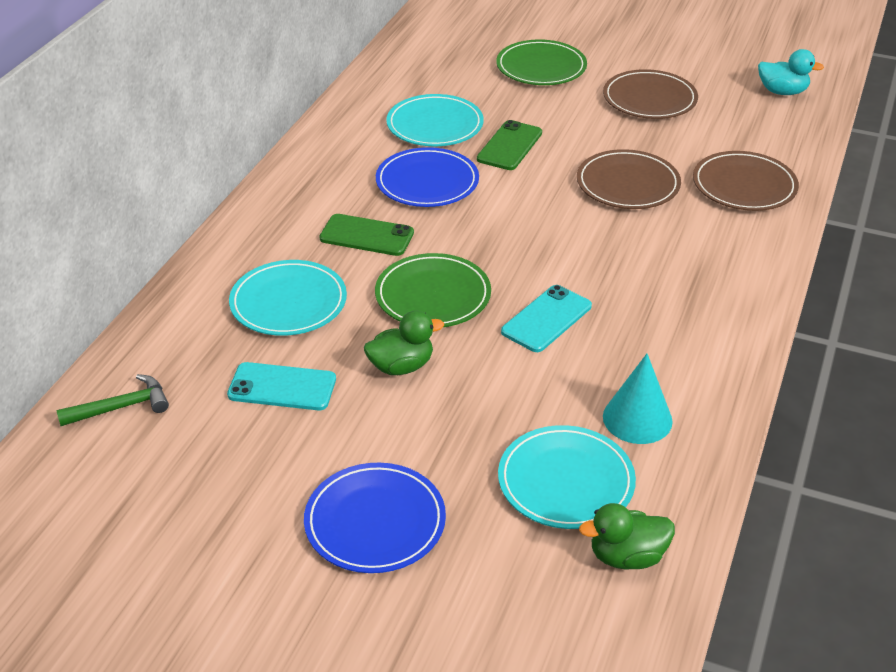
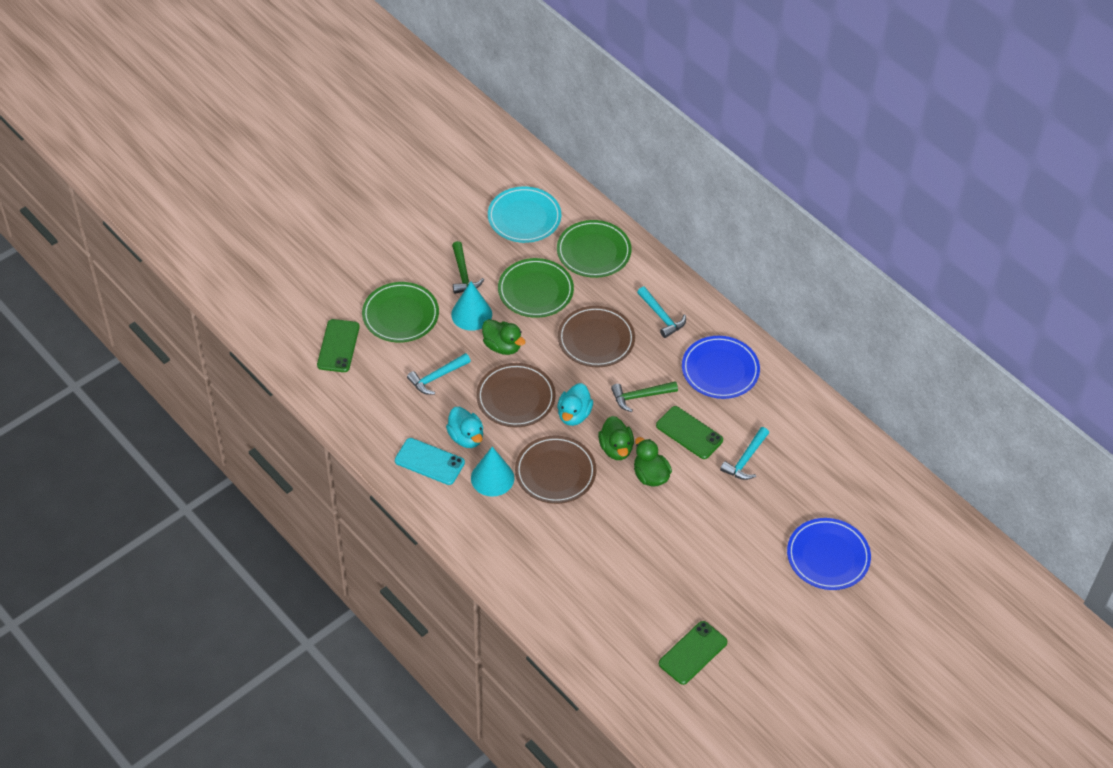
green duck: 2 -> 3
green hammer: 1 -> 2
green phone: 2 -> 3
green plate: 2 -> 3
turquoise cone: 1 -> 2
turquoise duck: 1 -> 2
turquoise hammer: 0 -> 3
turquoise phone: 2 -> 1
turquoise plate: 3 -> 1

